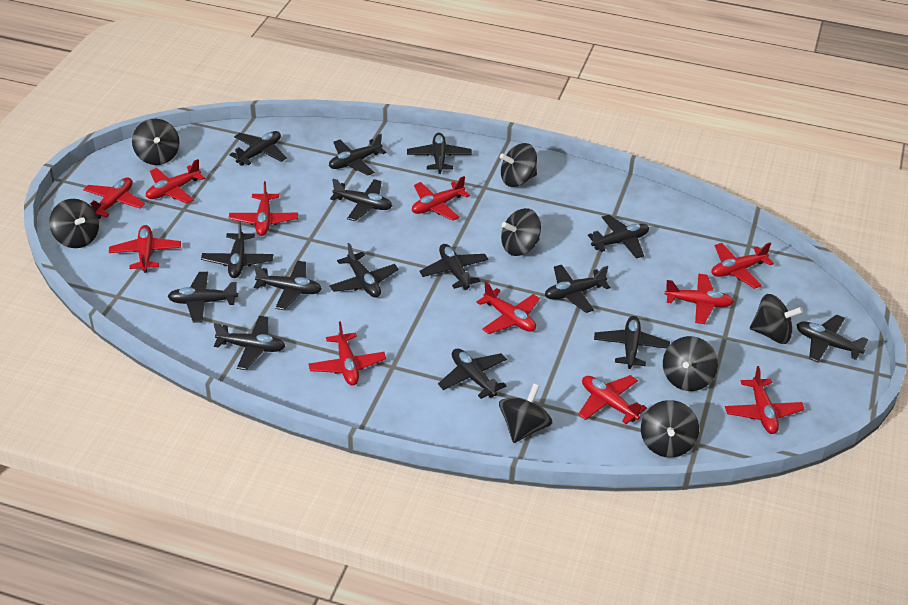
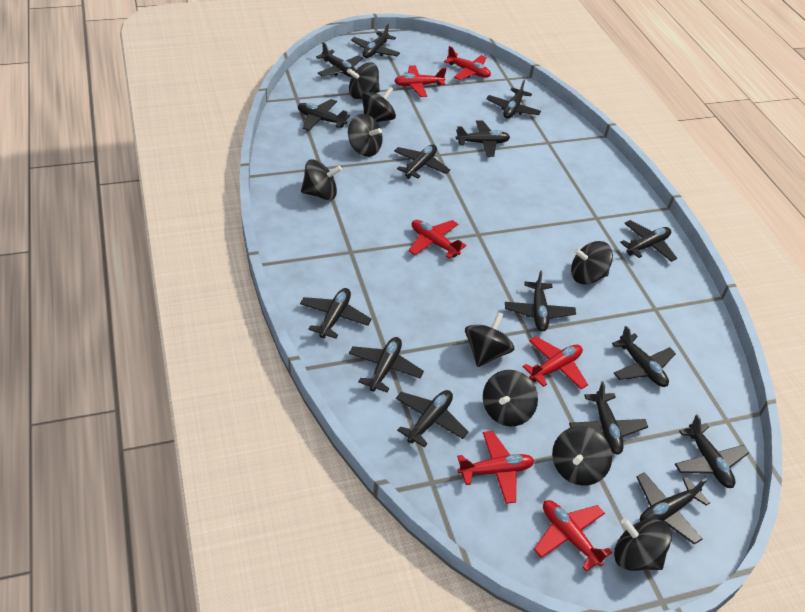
black spinning top: 8 -> 9
red plane: 11 -> 6

